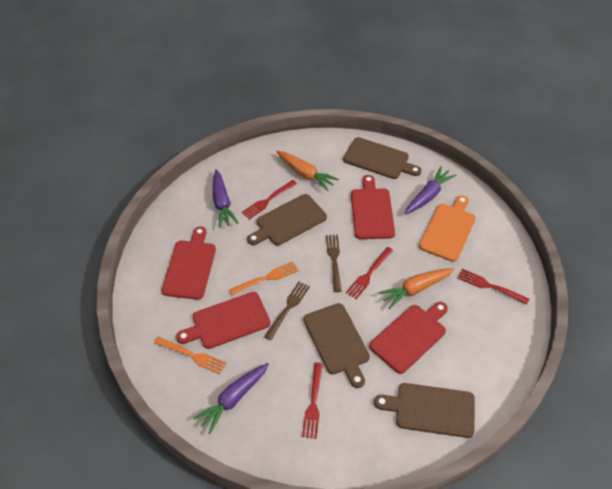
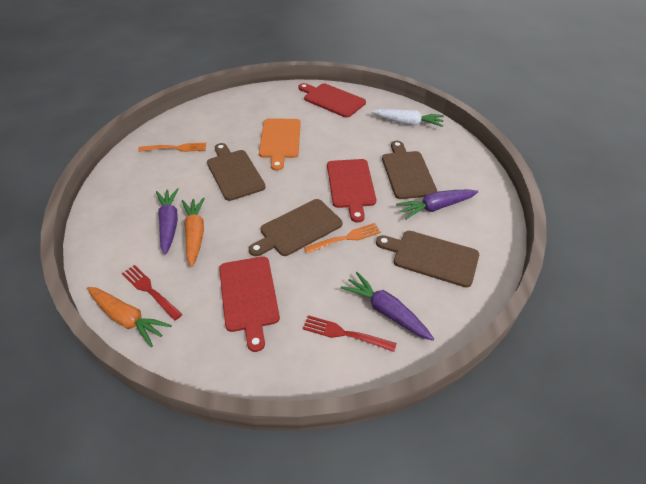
brown fork: 2 -> 0
red cutting board: 4 -> 3
red fork: 4 -> 2
white carrot: 0 -> 1

